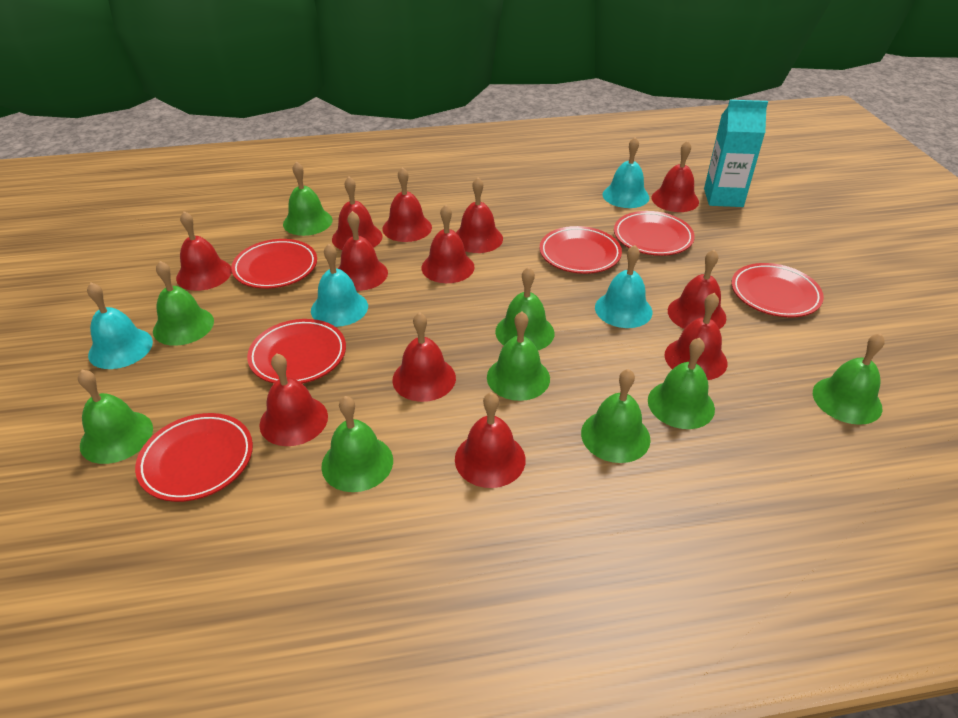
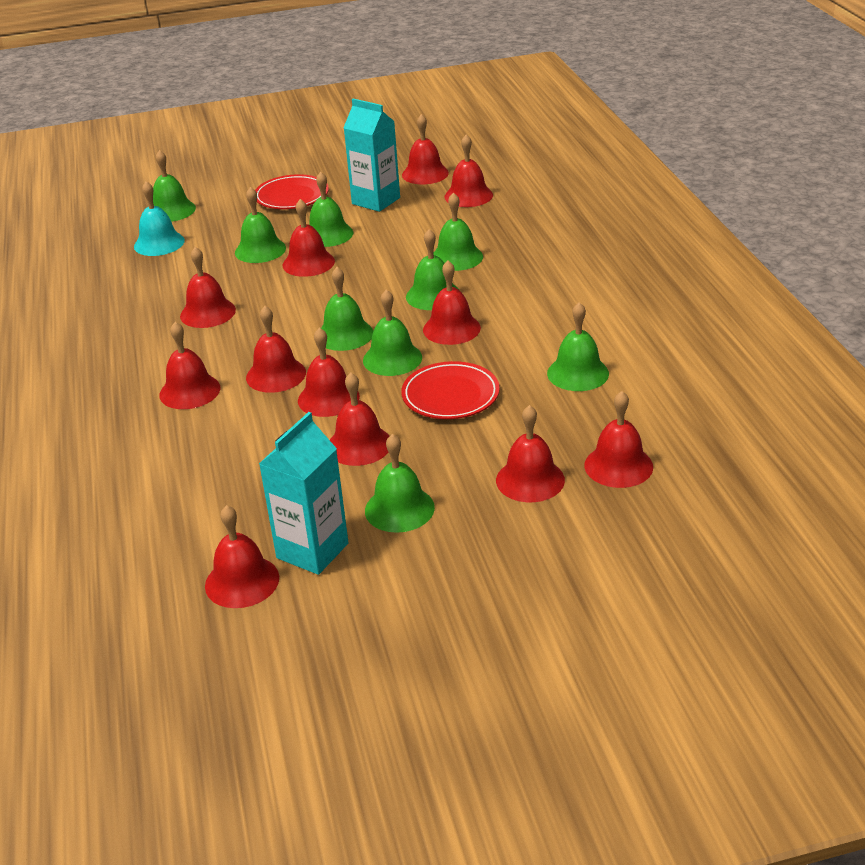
red plate: 6 -> 2
turquoise bell: 4 -> 1
turquoise carton: 1 -> 2

